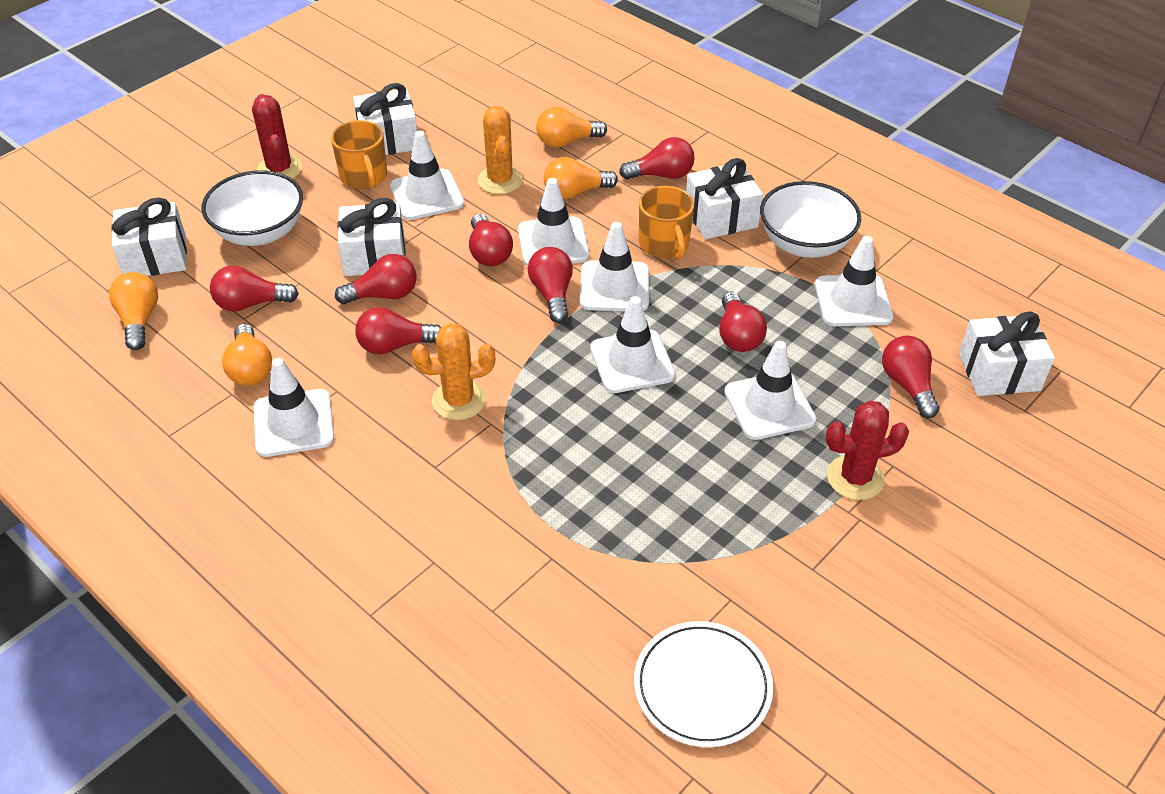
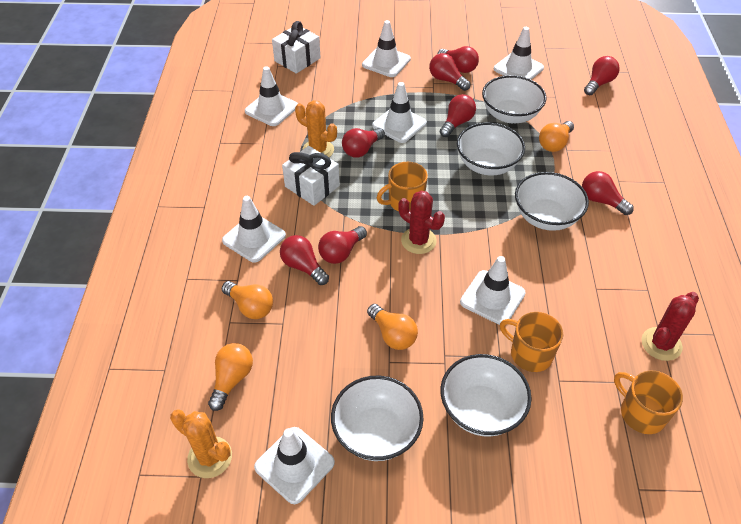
orange mug: 2 -> 3
white bowl: 2 -> 5
white gift: 5 -> 2
white plate: 1 -> 0

